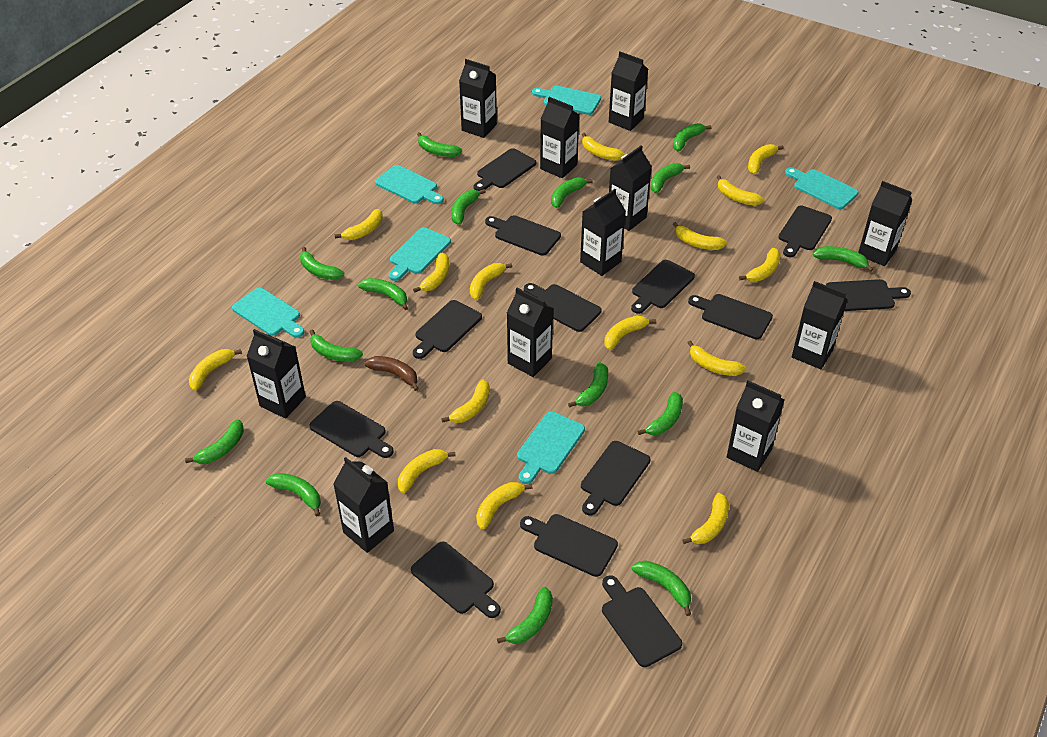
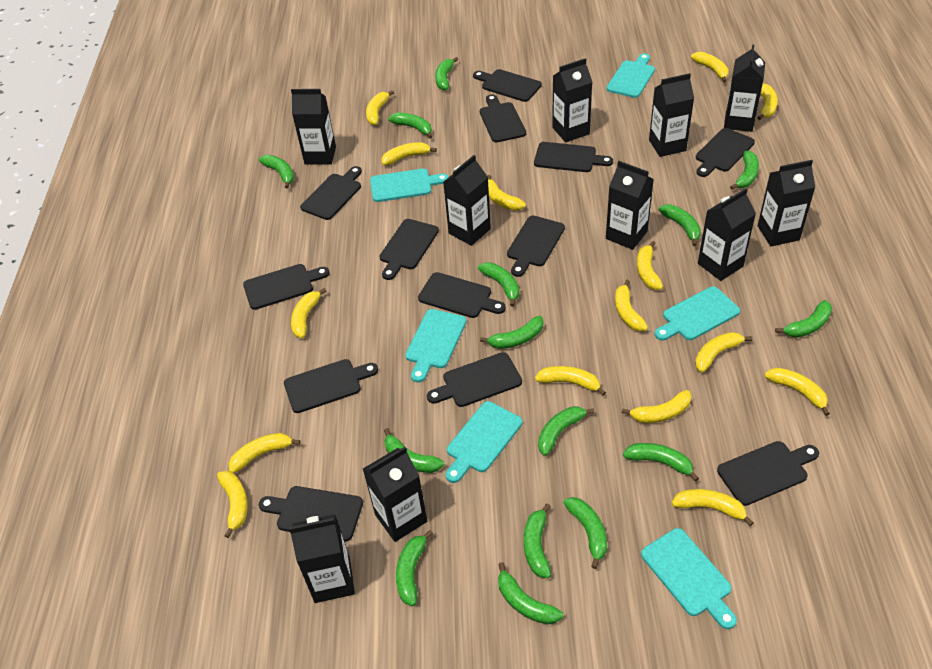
black carton: 11 -> 10
brown banana: 1 -> 0

